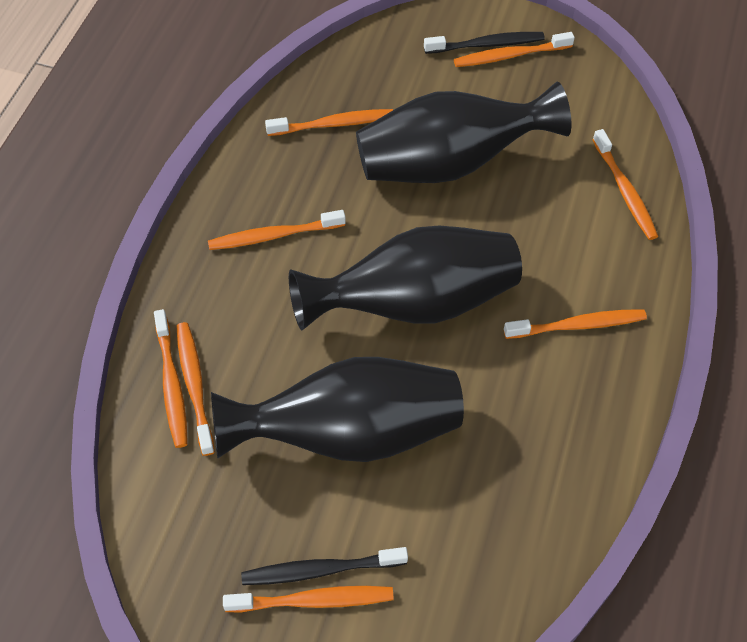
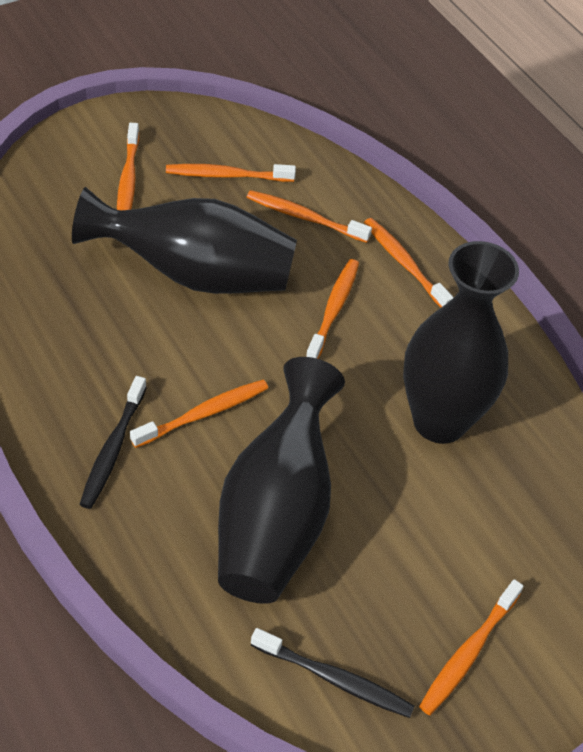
orange toothbrush: 8 -> 7

